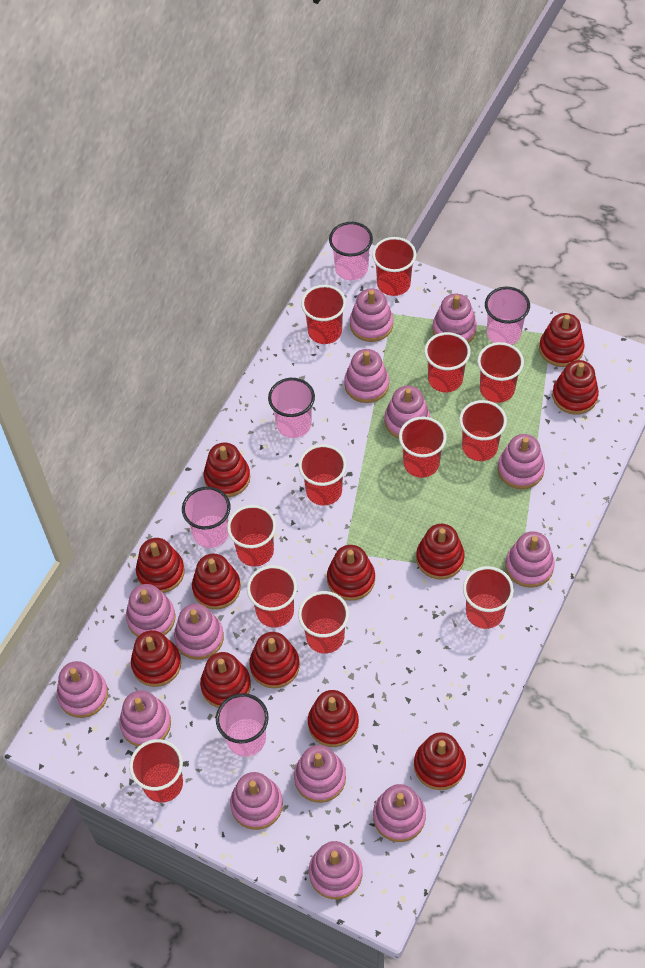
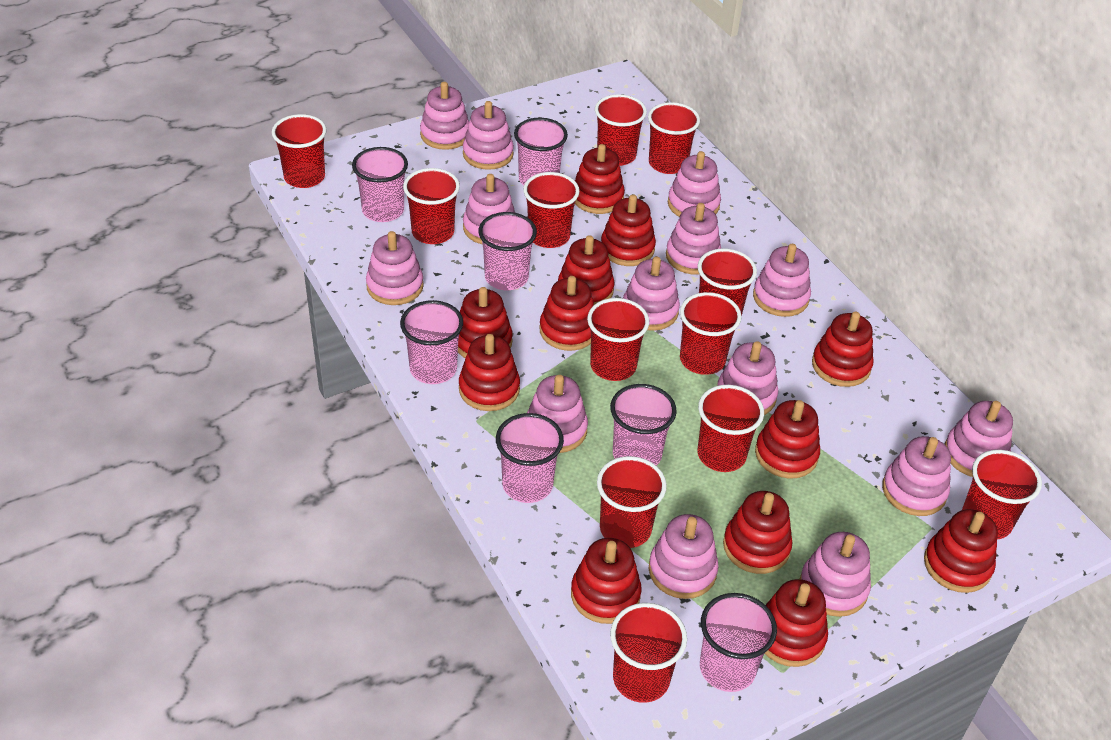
pink cup: 5 -> 7

